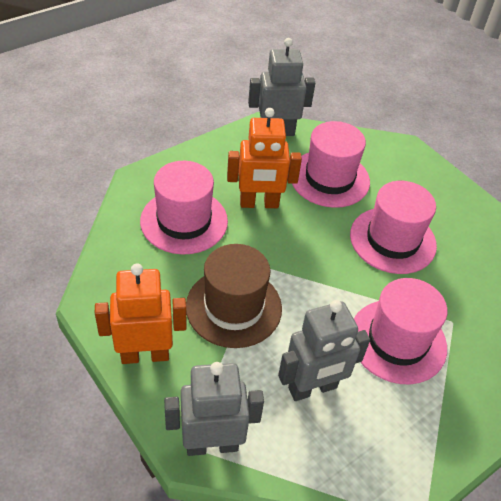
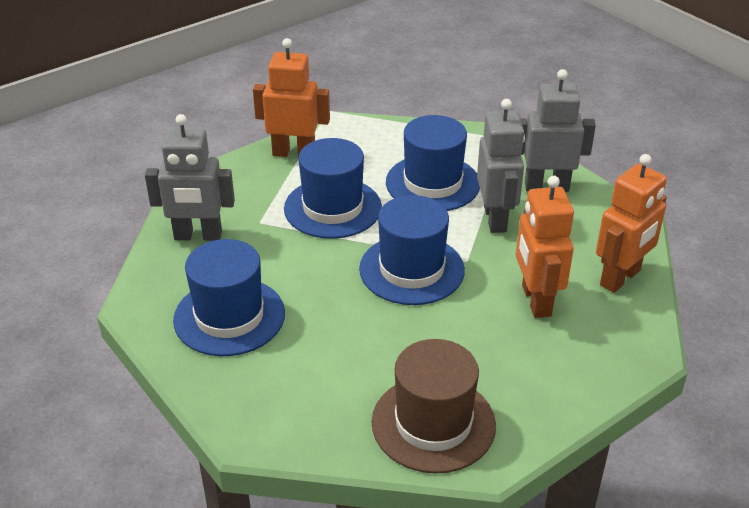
blue hat: 0 -> 4
orange robot: 2 -> 3
pink hat: 4 -> 0

